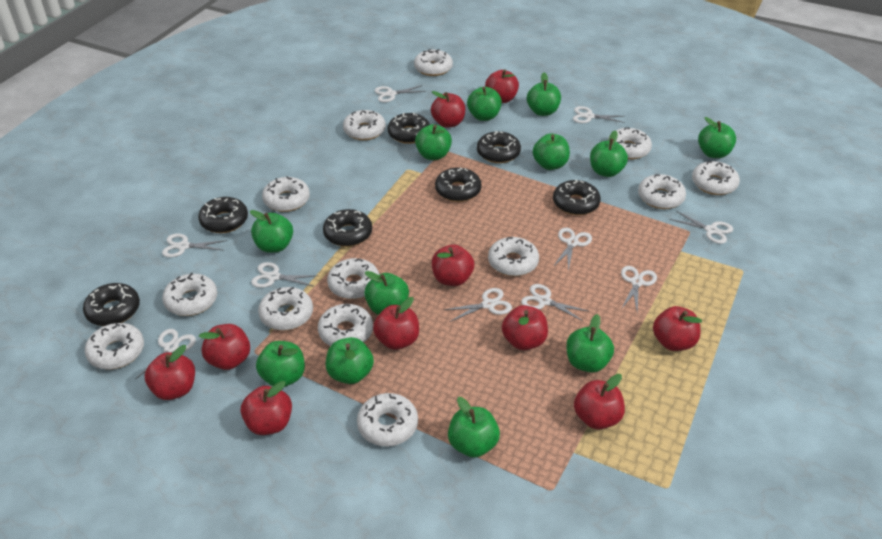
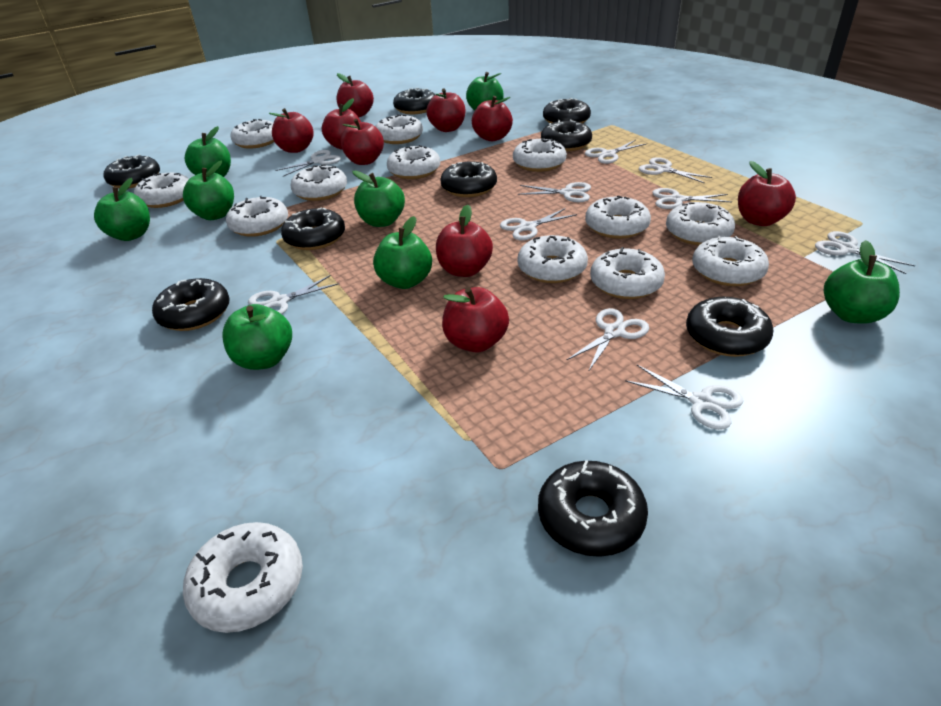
black donut: 7 -> 9
green apple: 12 -> 8
red apple: 10 -> 9

